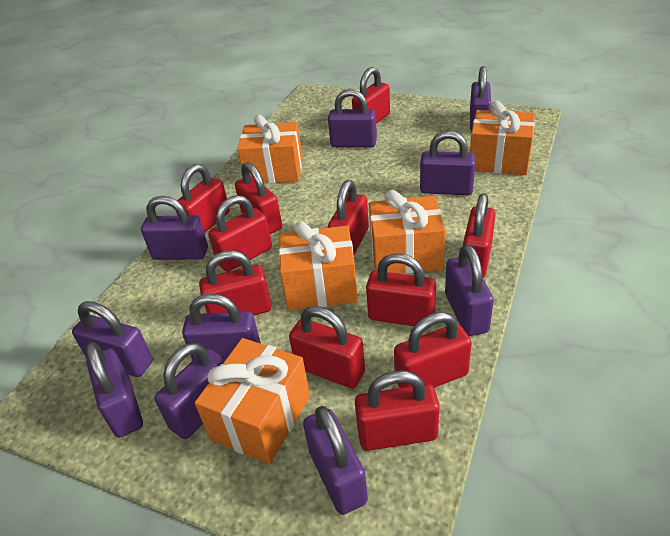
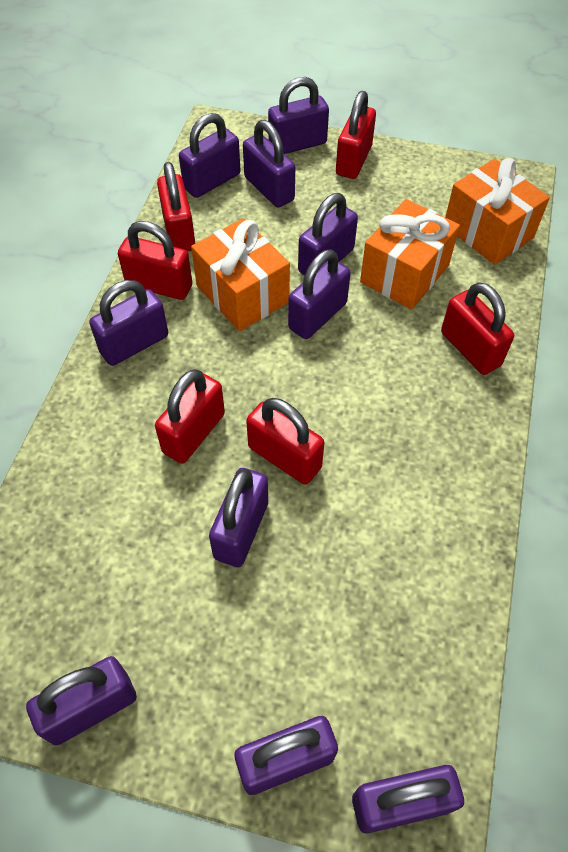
orange gift: 5 -> 3
red padlock: 11 -> 6

